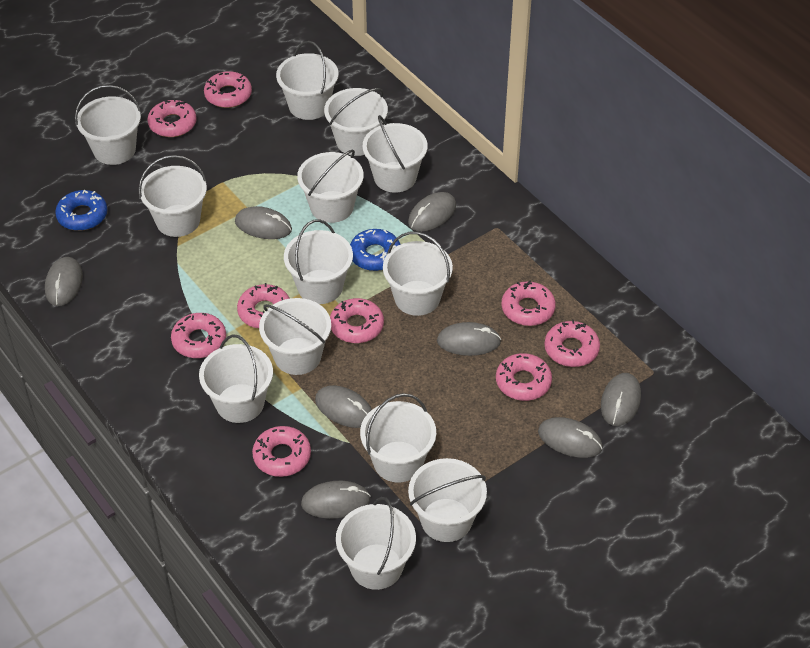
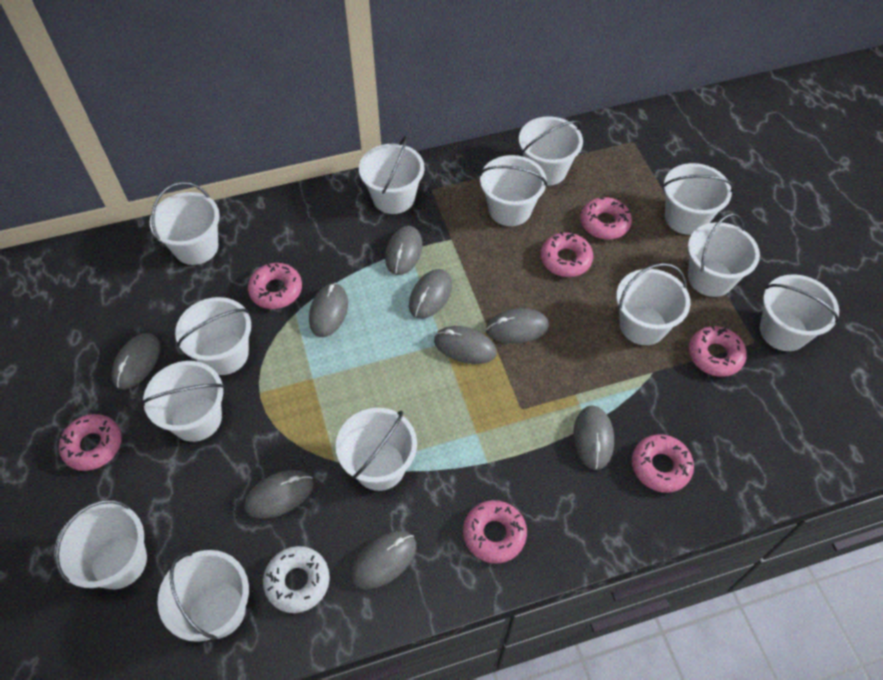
blue donut: 2 -> 0
grey mouse: 8 -> 9
pink donut: 9 -> 7
white donut: 0 -> 1

